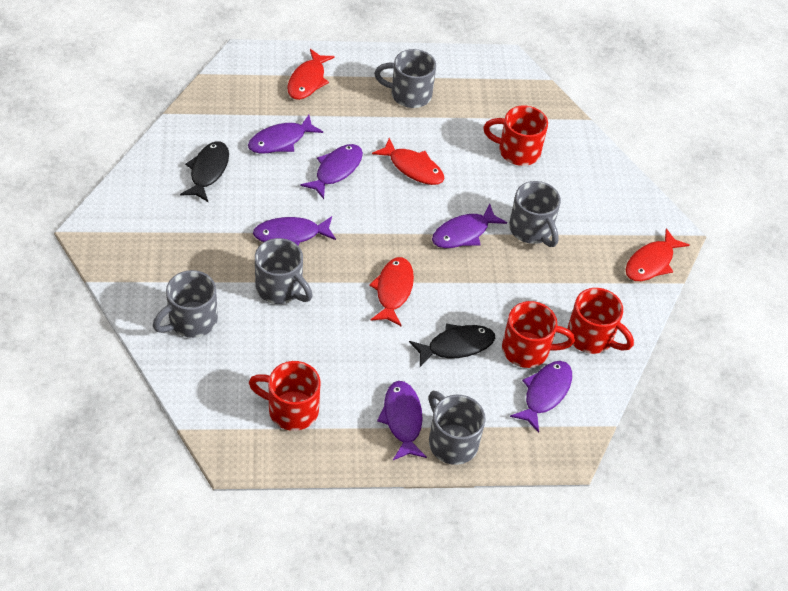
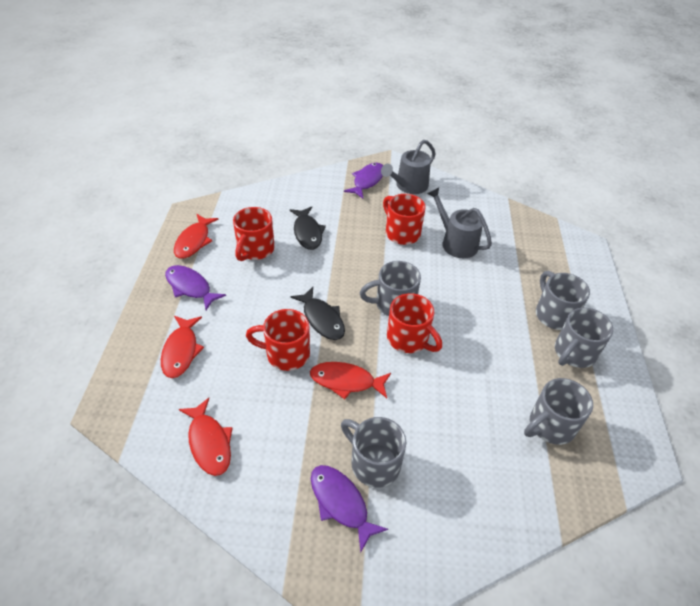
grey watering can: 0 -> 2
purple fish: 6 -> 3

